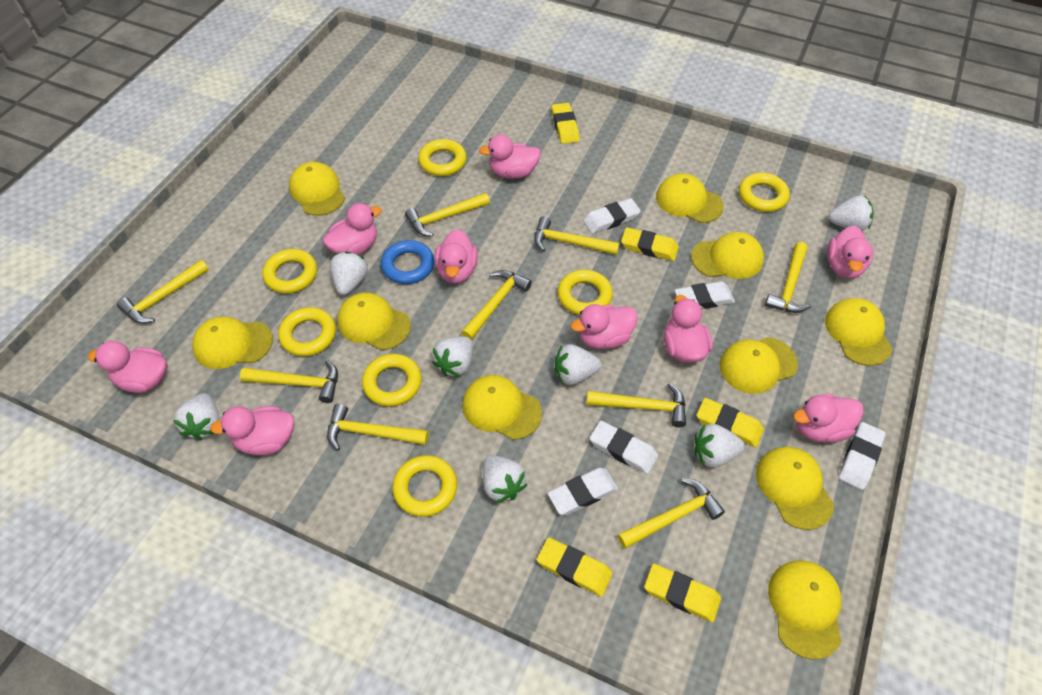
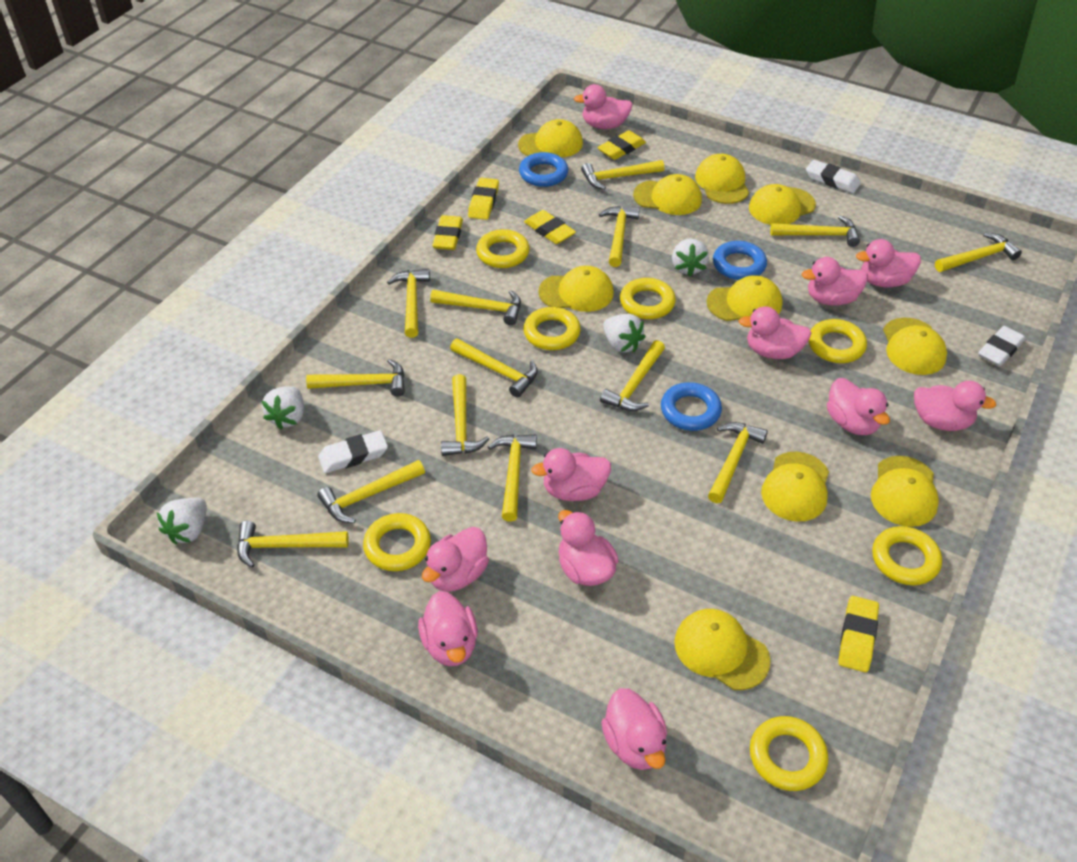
blue ring: 1 -> 3
pink duck: 9 -> 11
white eraser: 5 -> 3
white strawberry: 7 -> 4
yellow hammer: 9 -> 14

